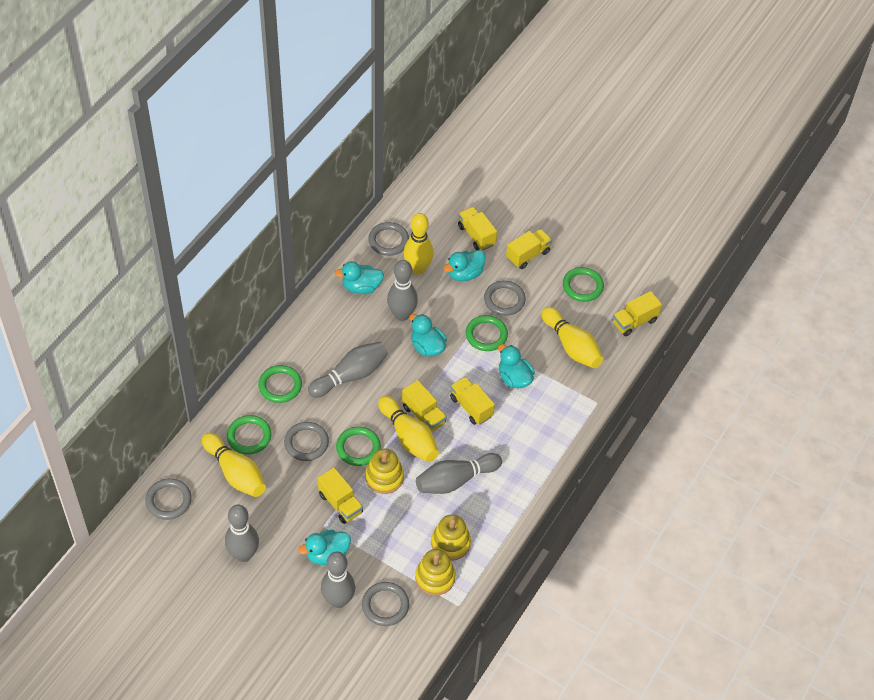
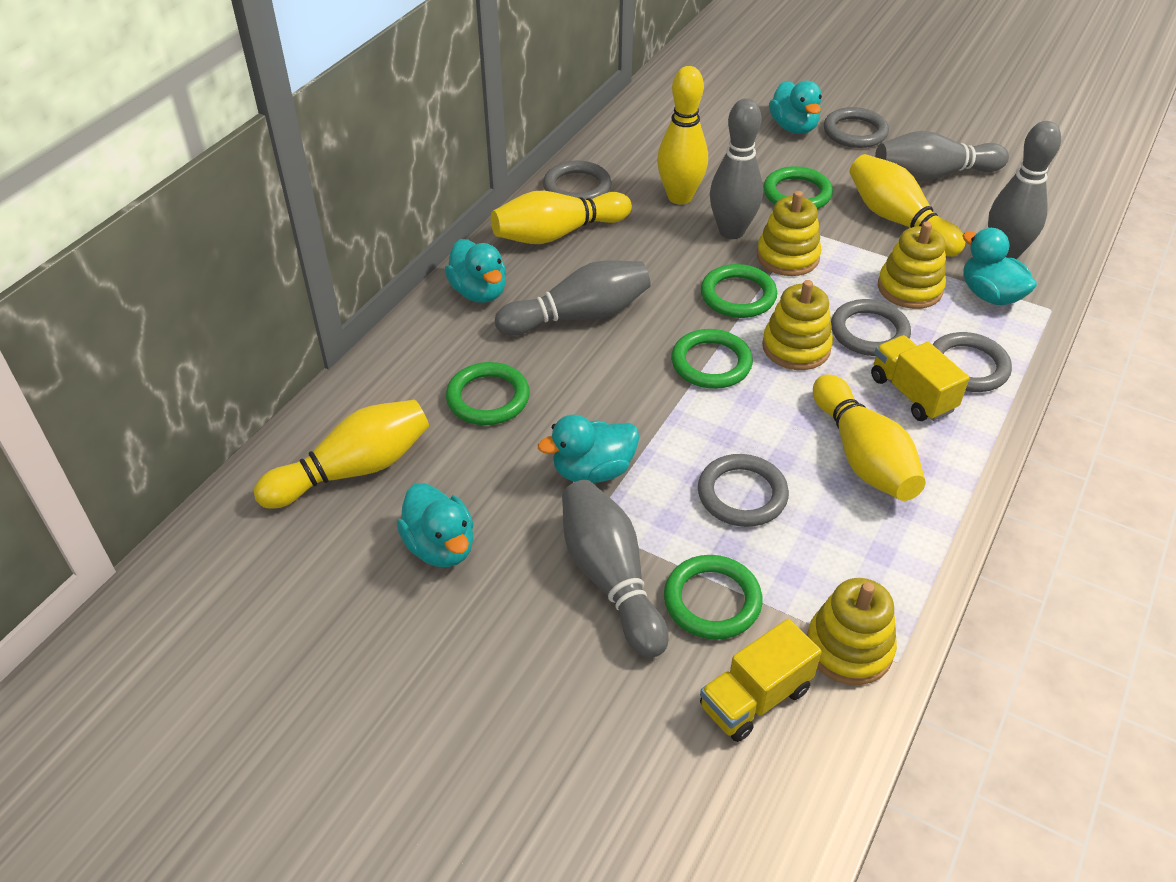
yellow bowling pin: 4 -> 5
yellow stacking toy: 3 -> 4
yellow truck: 6 -> 2

